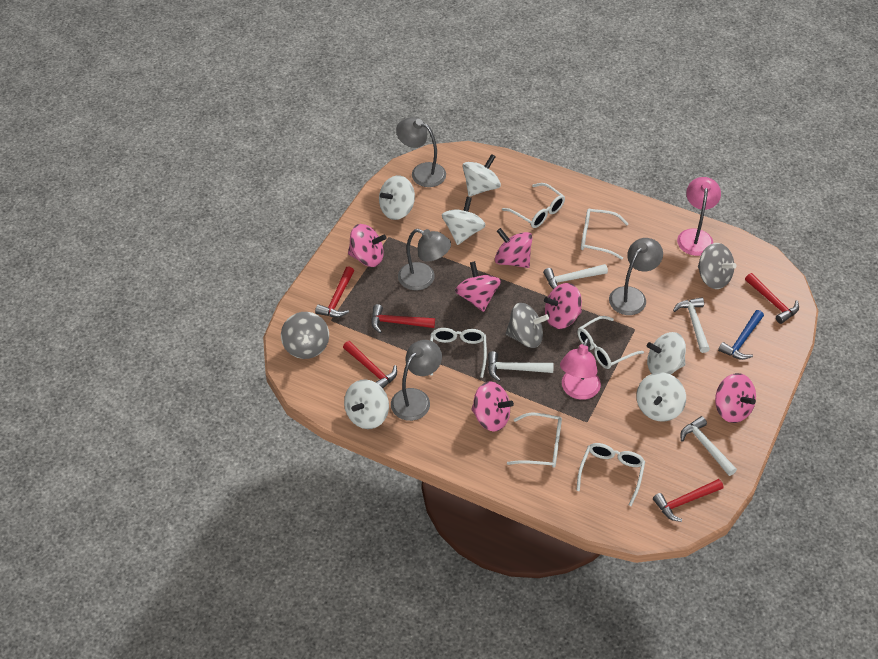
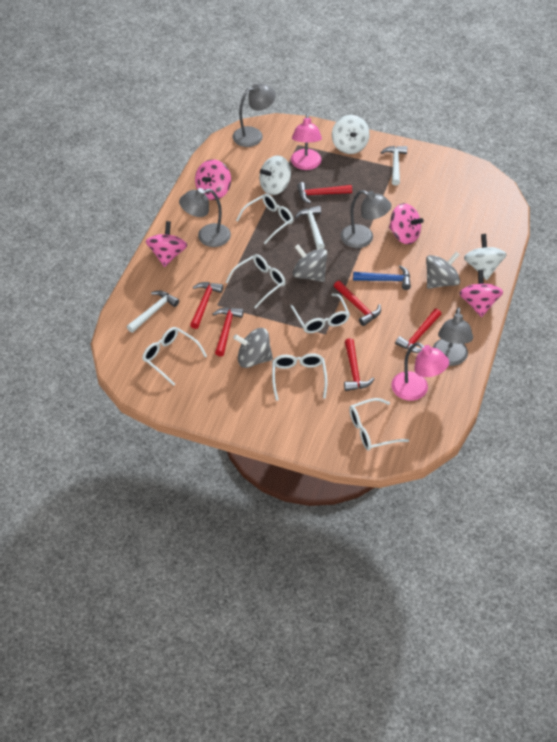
pink spinning top: 6 -> 4
red hammer: 5 -> 6
white hammer: 4 -> 3
white spinning top: 6 -> 3

